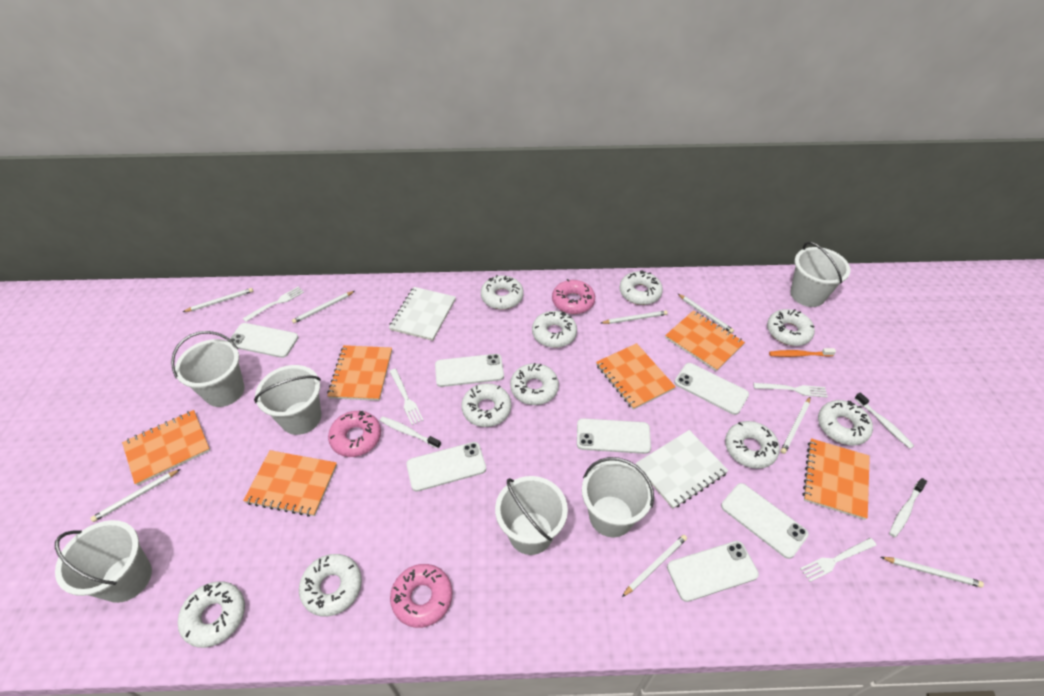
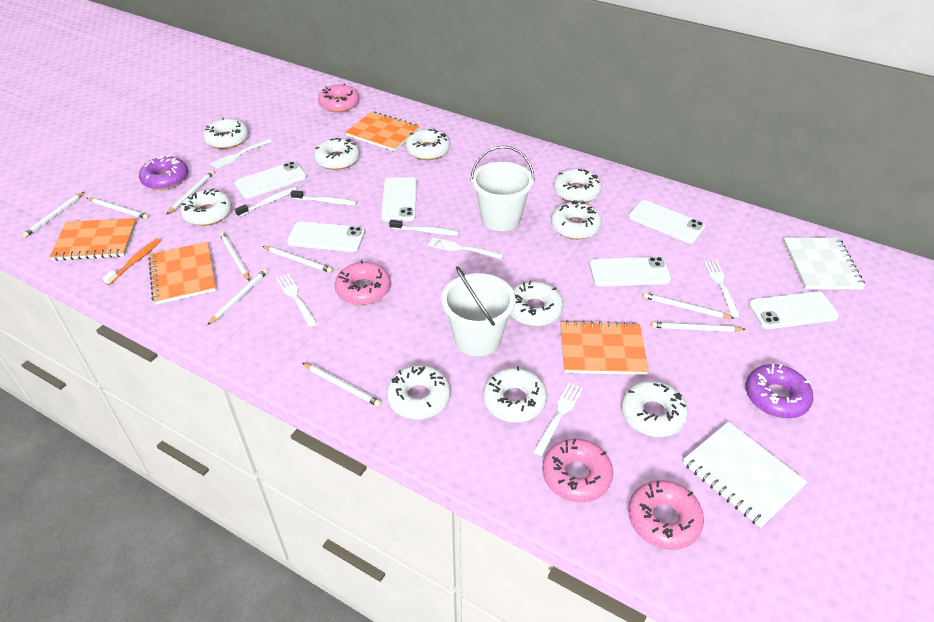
orange notebook: 6 -> 4
pink donut: 3 -> 4
purple donut: 0 -> 2
white bucket: 6 -> 2
white fork: 4 -> 5
white pencil: 8 -> 9
white phone: 7 -> 6

